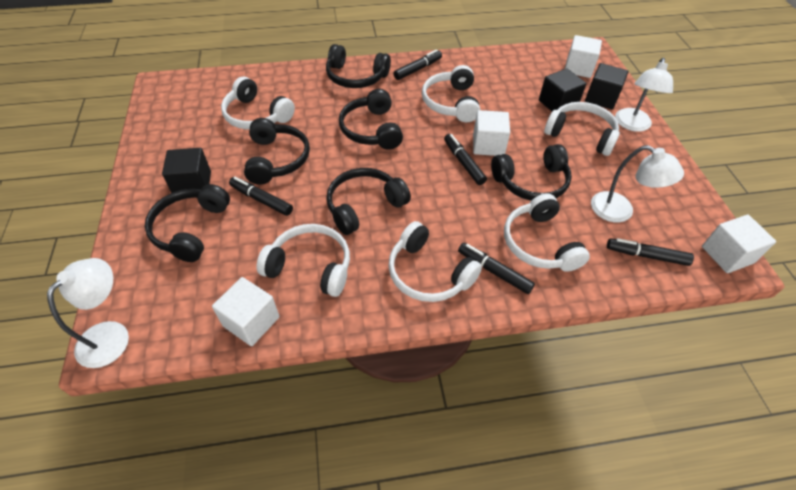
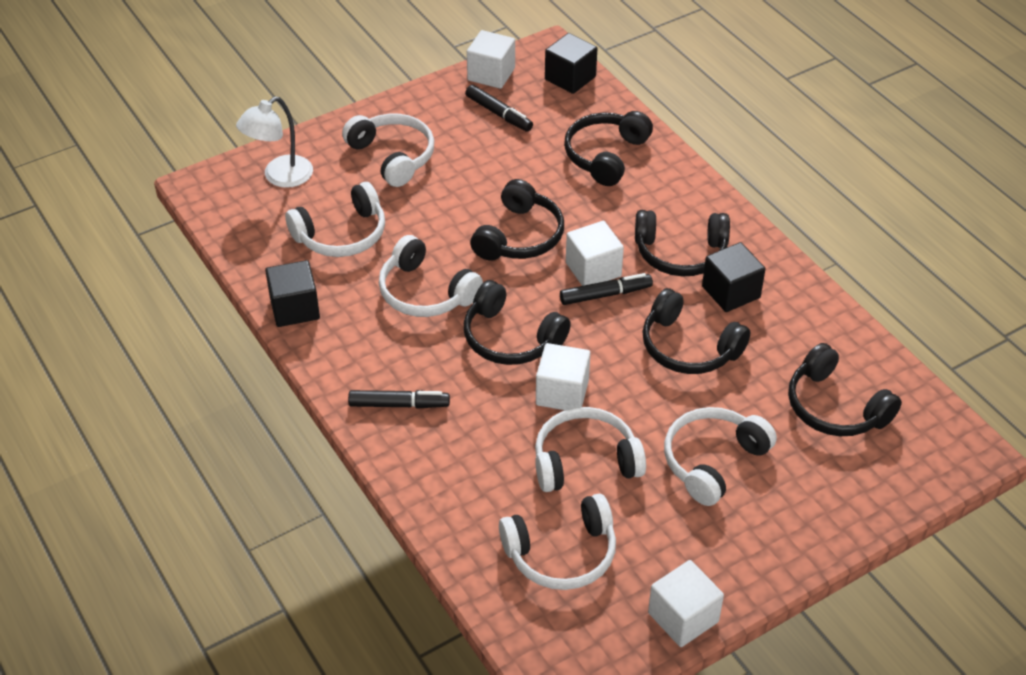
black marker: 5 -> 3
white lamp: 3 -> 1

